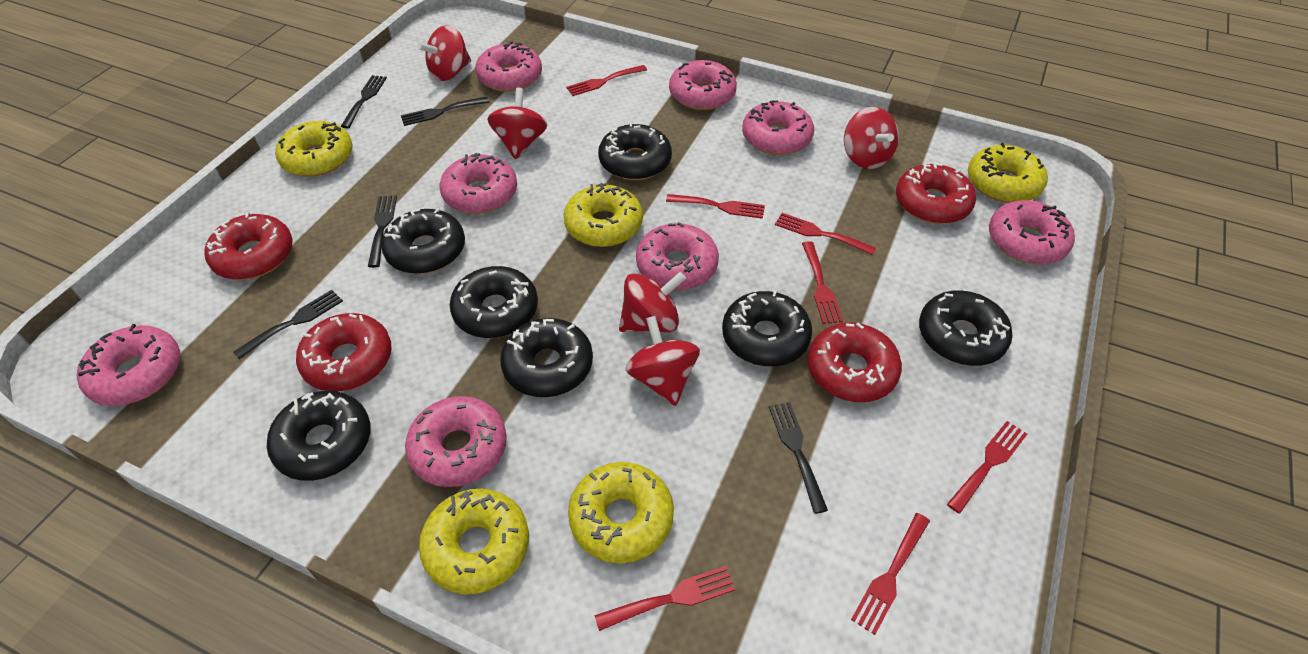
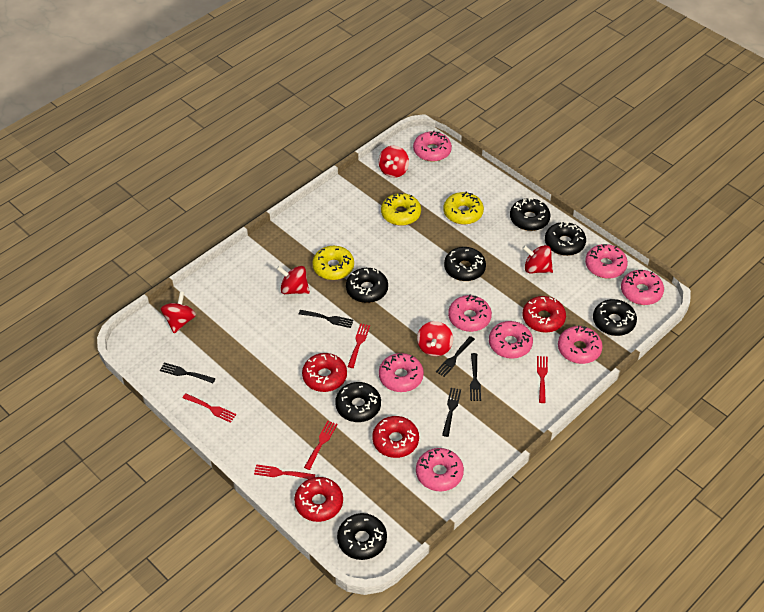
red fork: 7 -> 5
yellow donut: 5 -> 3

